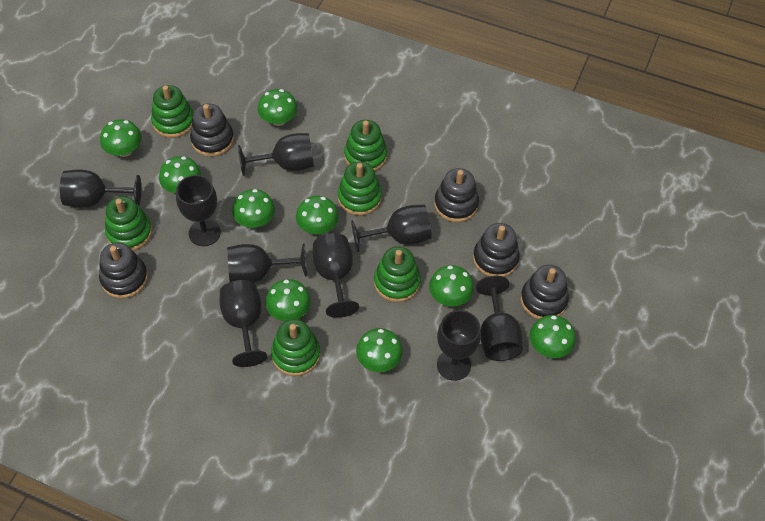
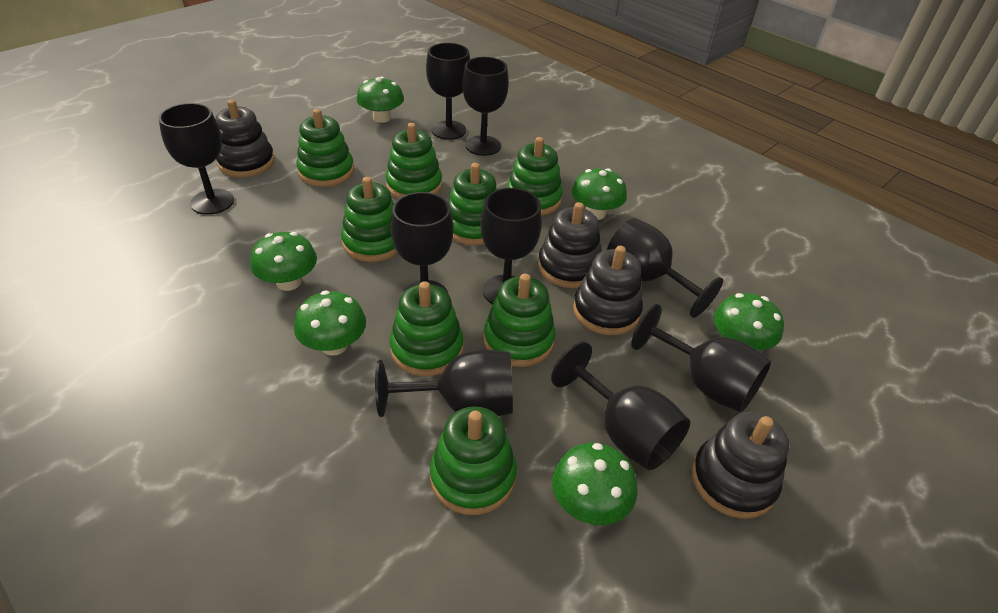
black stacking toy: 5 -> 4
green mushroom: 9 -> 6
green stacking toy: 6 -> 8

